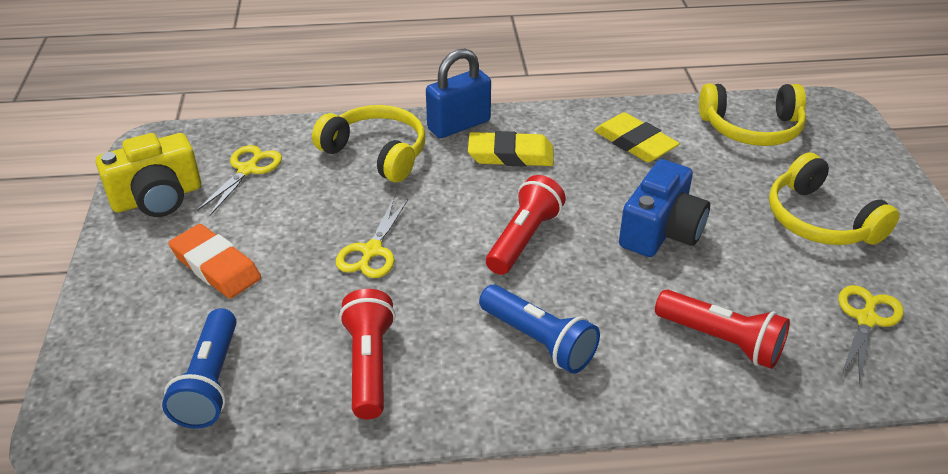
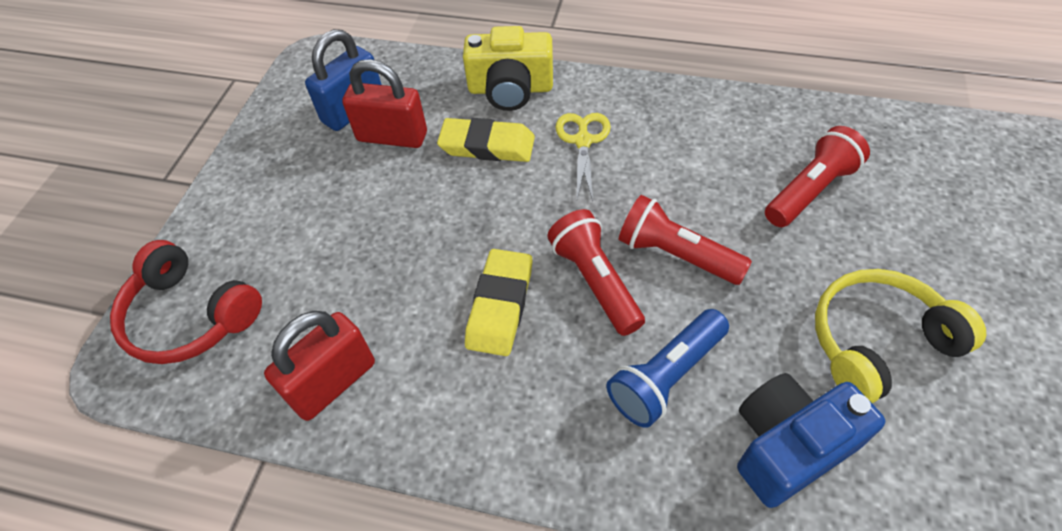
blue flashlight: 2 -> 1
orange eraser: 1 -> 0
red headphones: 0 -> 1
red padlock: 0 -> 2
yellow headphones: 3 -> 1
yellow scissors: 3 -> 1

